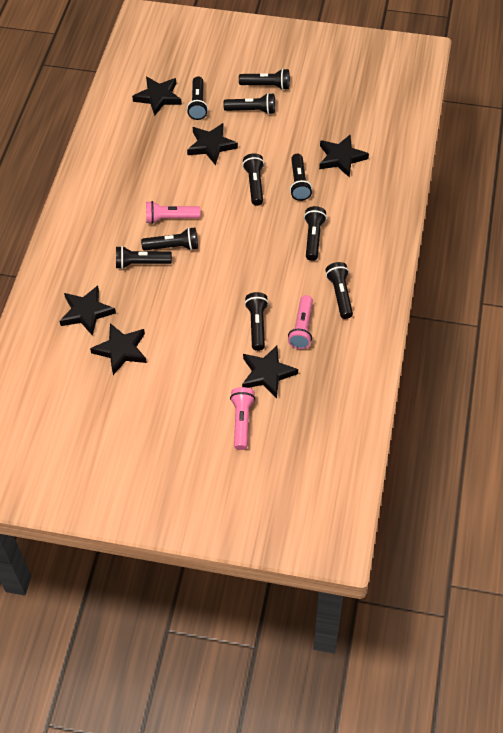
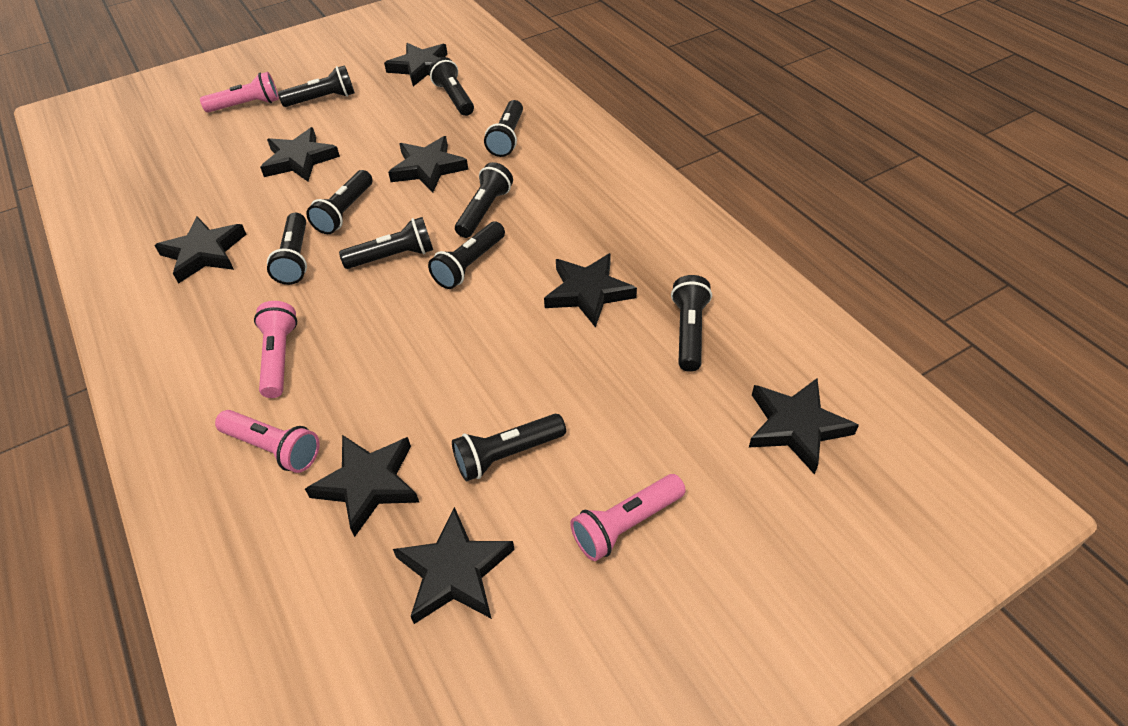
black star: 6 -> 8
pink flashlight: 3 -> 4

